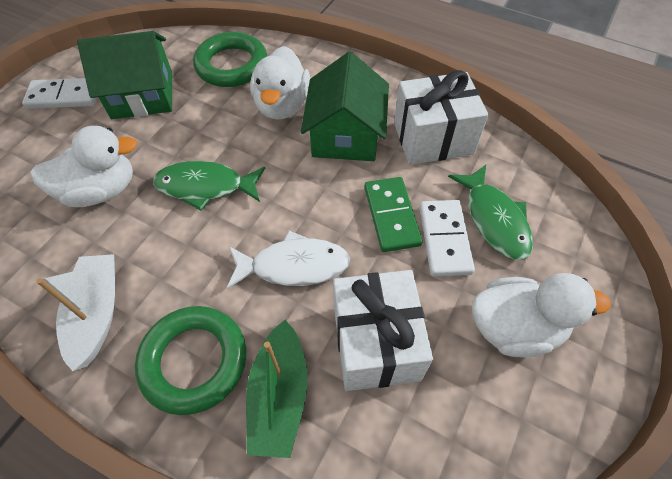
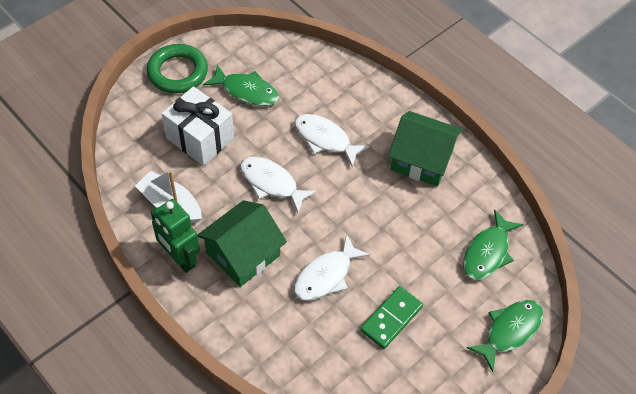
green boat: 1 -> 0
green fish: 2 -> 3
green ring: 2 -> 1
green robot: 0 -> 1
white domino: 2 -> 0
white duck: 3 -> 0
white fish: 1 -> 3
white gift: 2 -> 1

